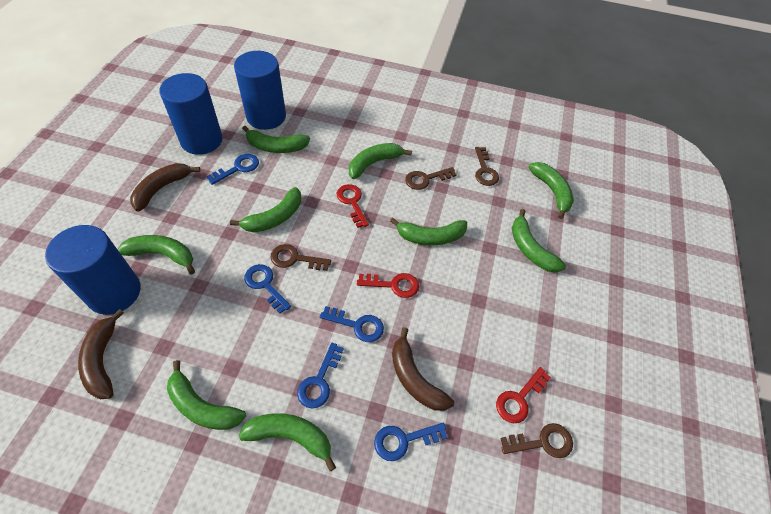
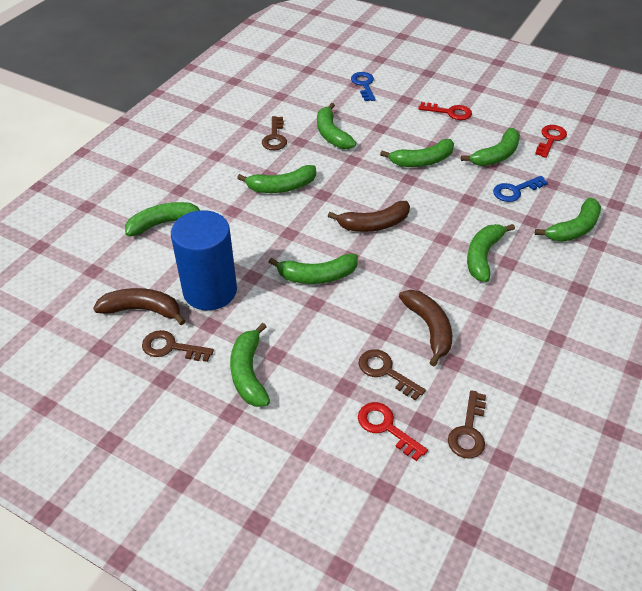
blue cylinder: 3 -> 1
blue key: 5 -> 2

